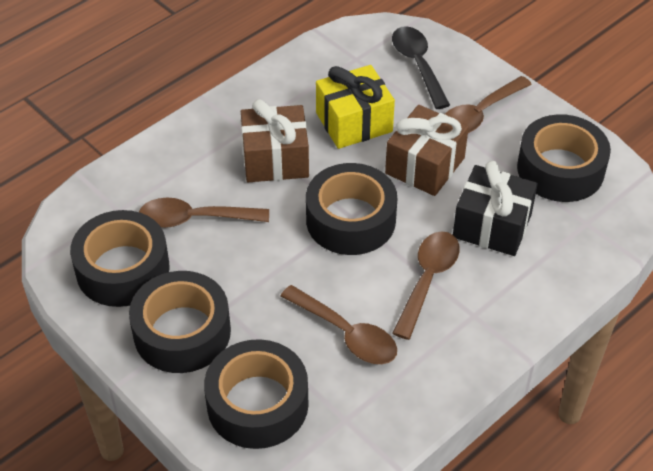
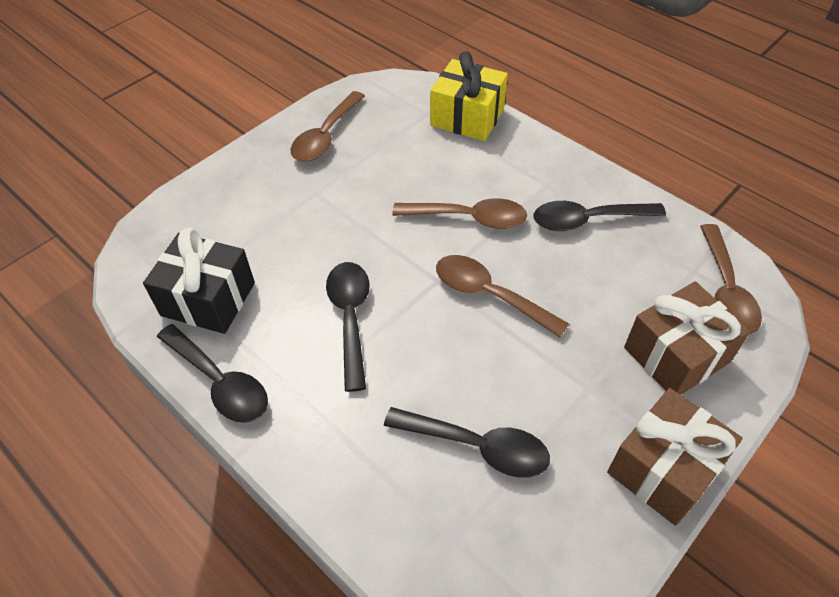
black spoon: 1 -> 4
black tape: 5 -> 0

